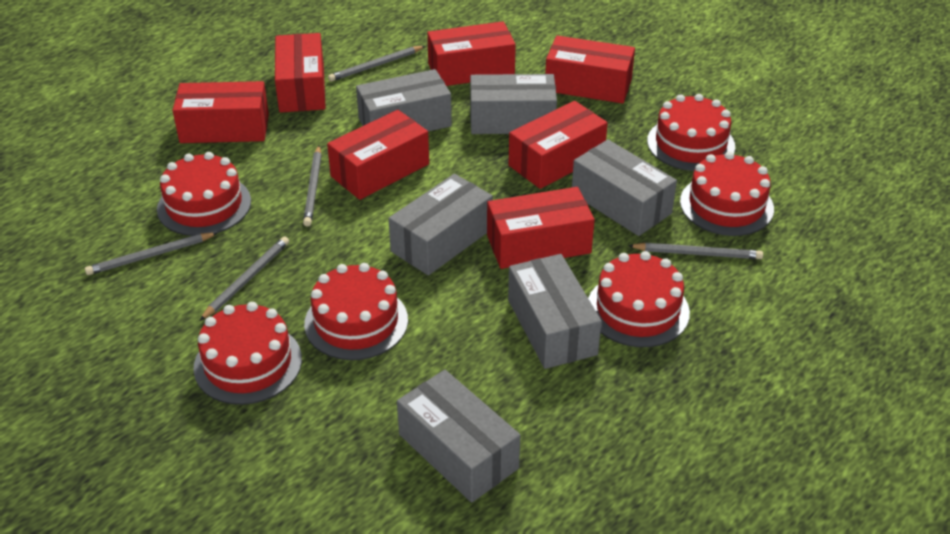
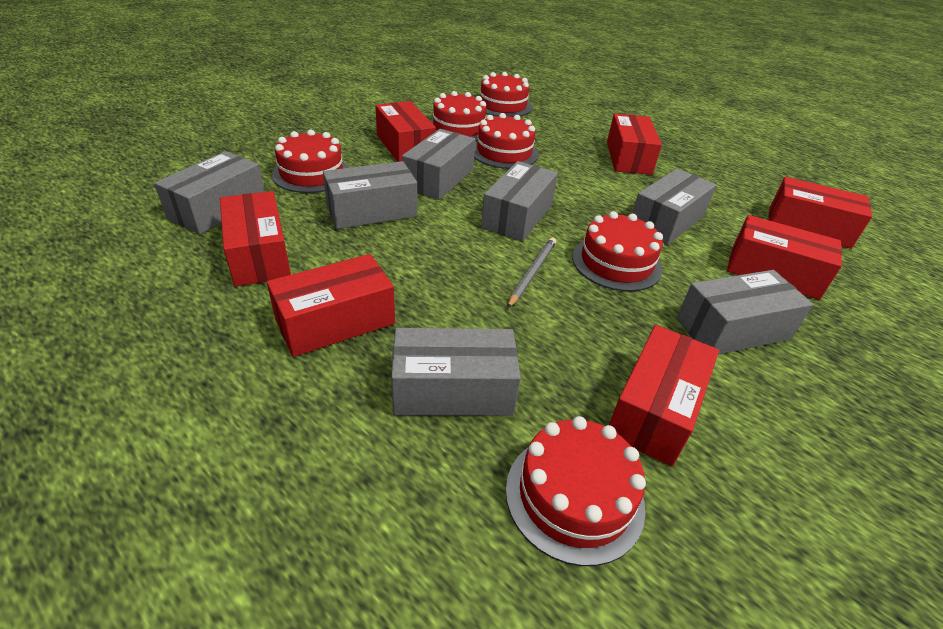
grey box: 6 -> 7
grey pencil: 5 -> 1

